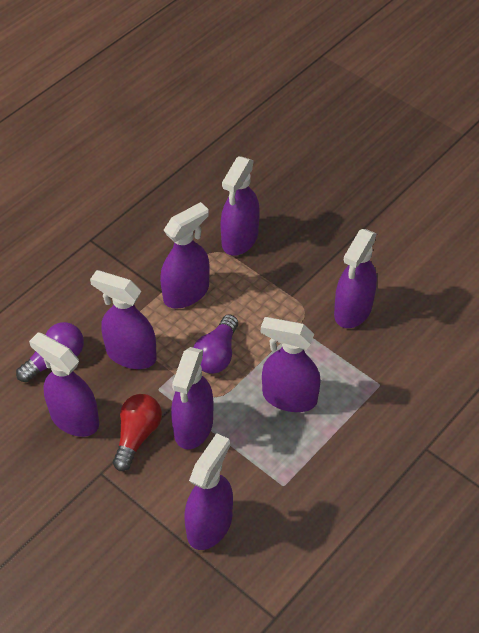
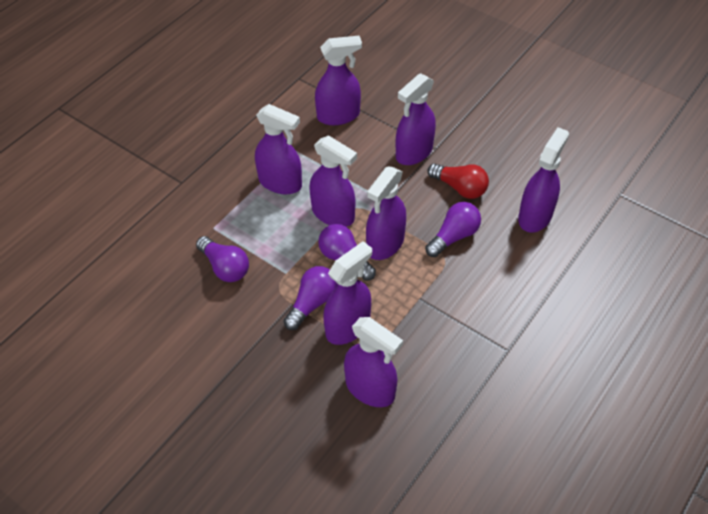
purple light bulb: 2 -> 4

